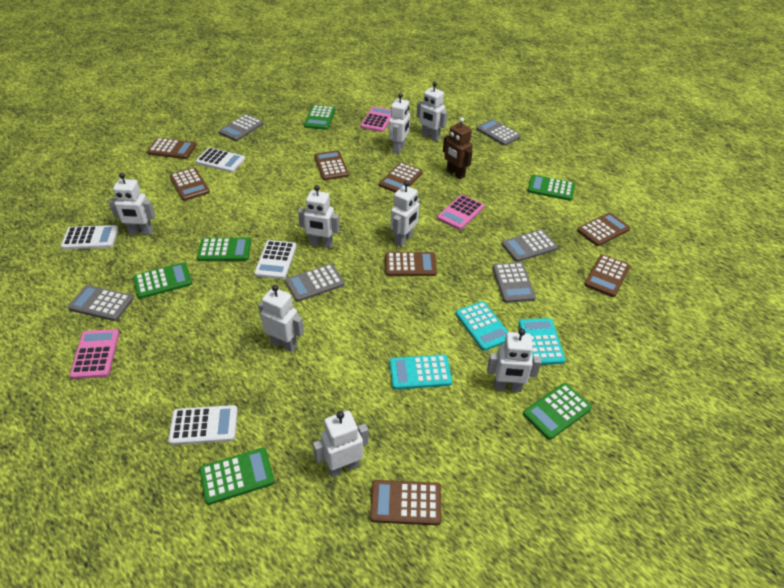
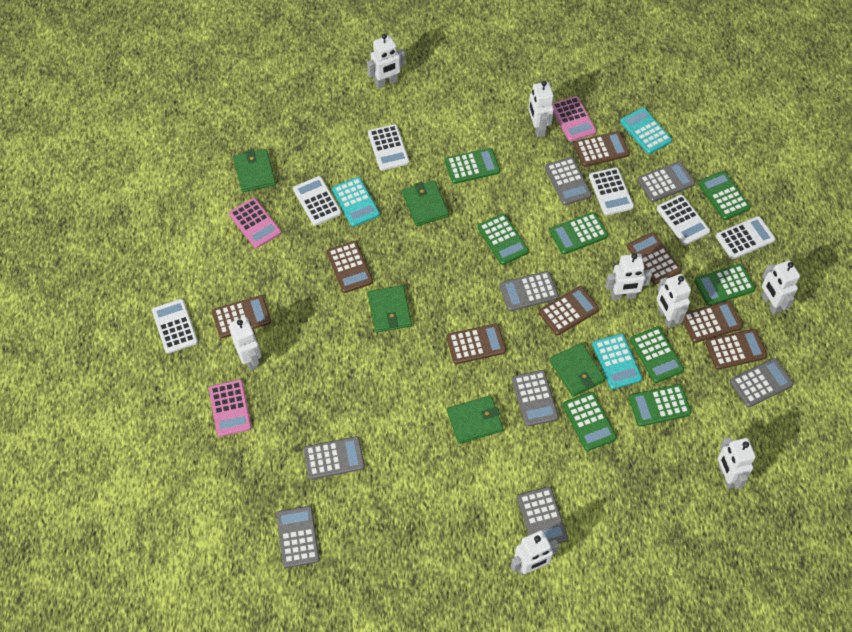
brown robot: 1 -> 0
green calculator: 6 -> 8
green wallet: 0 -> 5
grey calculator: 6 -> 8
white calculator: 4 -> 6

